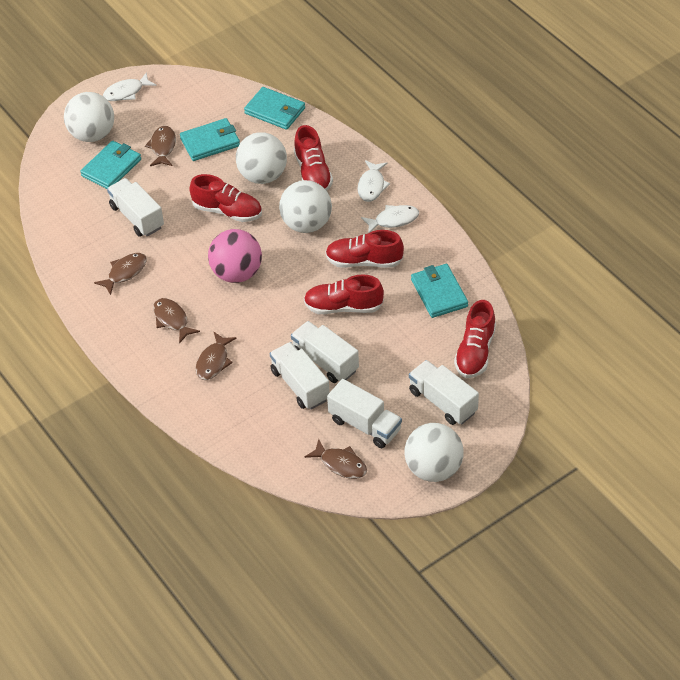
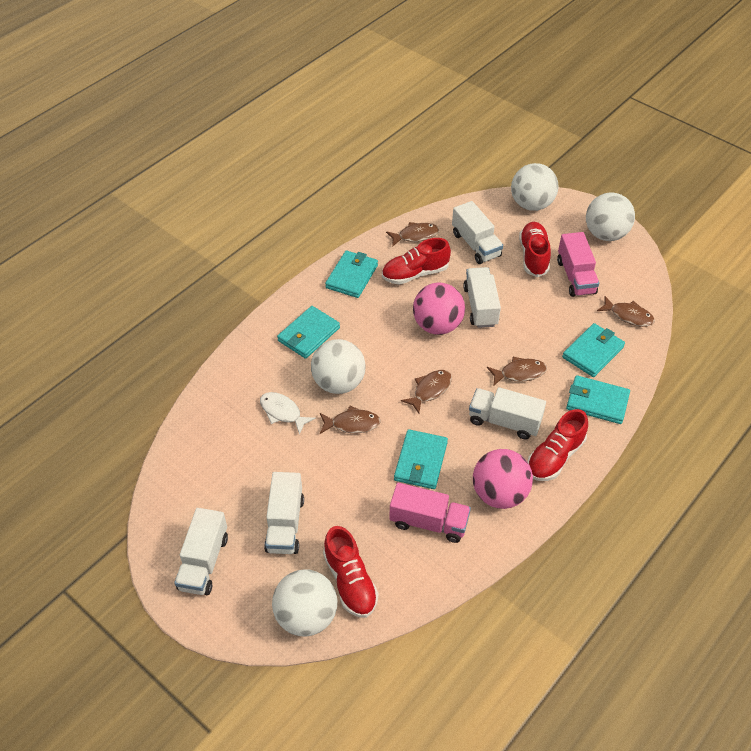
pink ball: 1 -> 2
pink truck: 0 -> 2
red shoe: 5 -> 4
turquoise wallet: 4 -> 5
white fish: 3 -> 1

